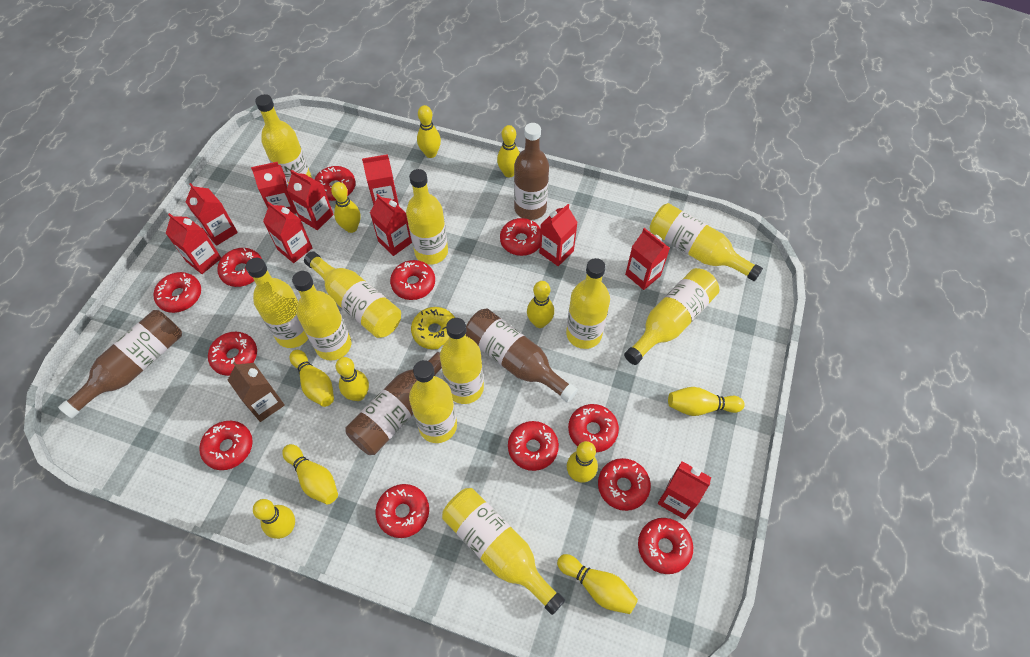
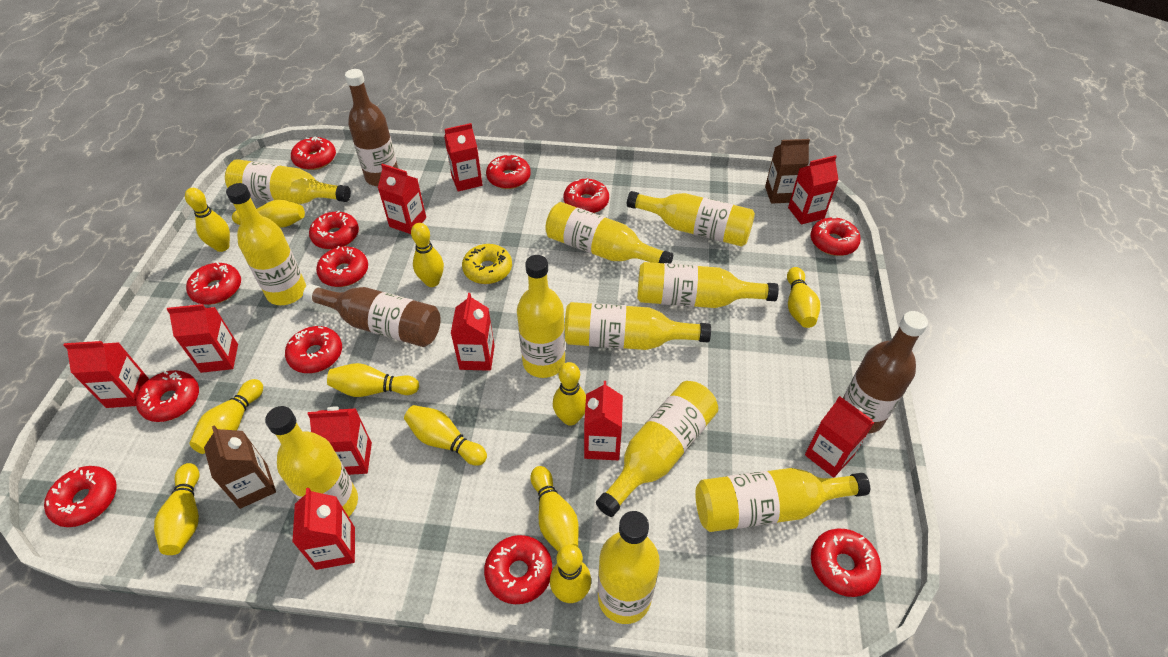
brown bottle: 4 -> 3
brown carton: 1 -> 2

